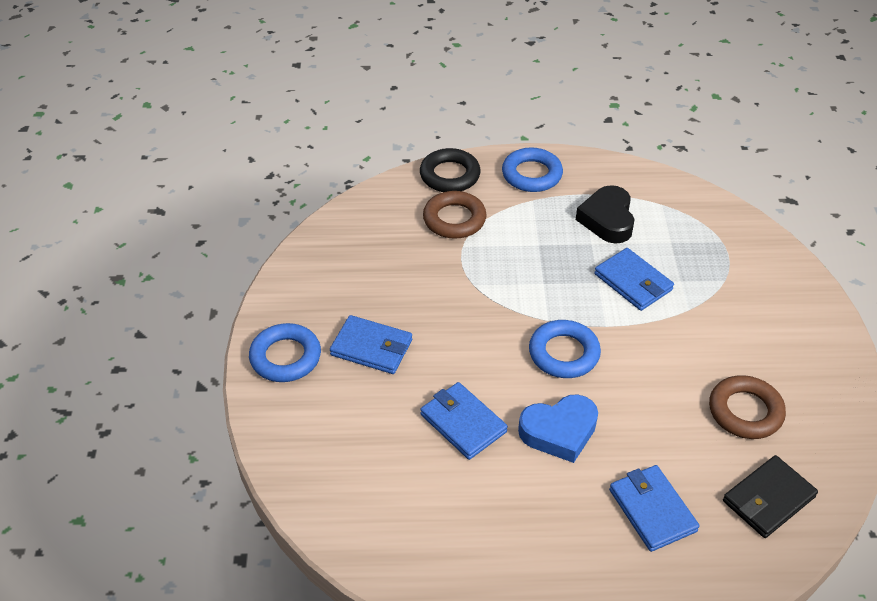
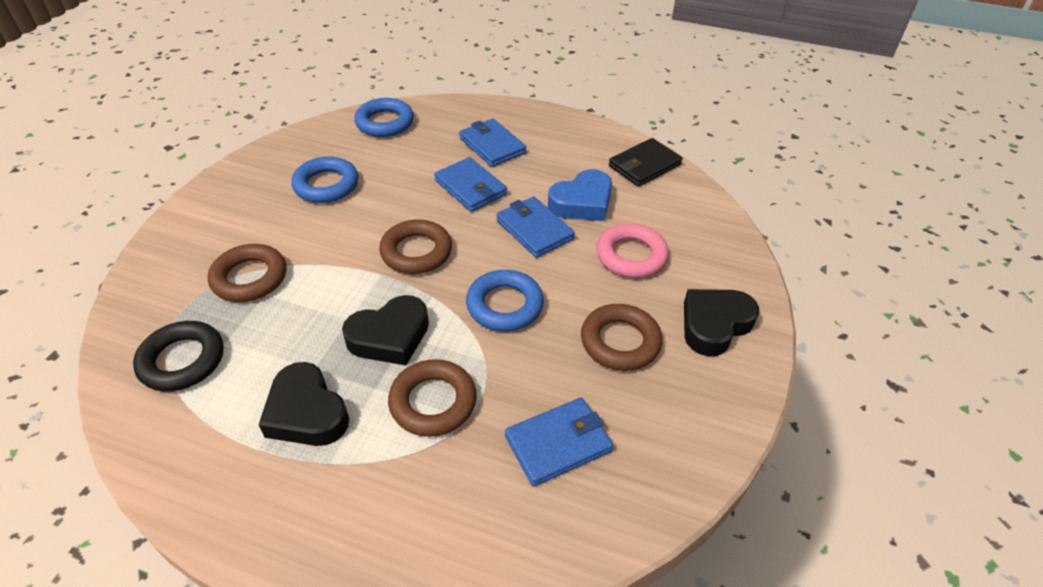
black heart: 1 -> 3
brown ring: 2 -> 4
pink ring: 0 -> 1

